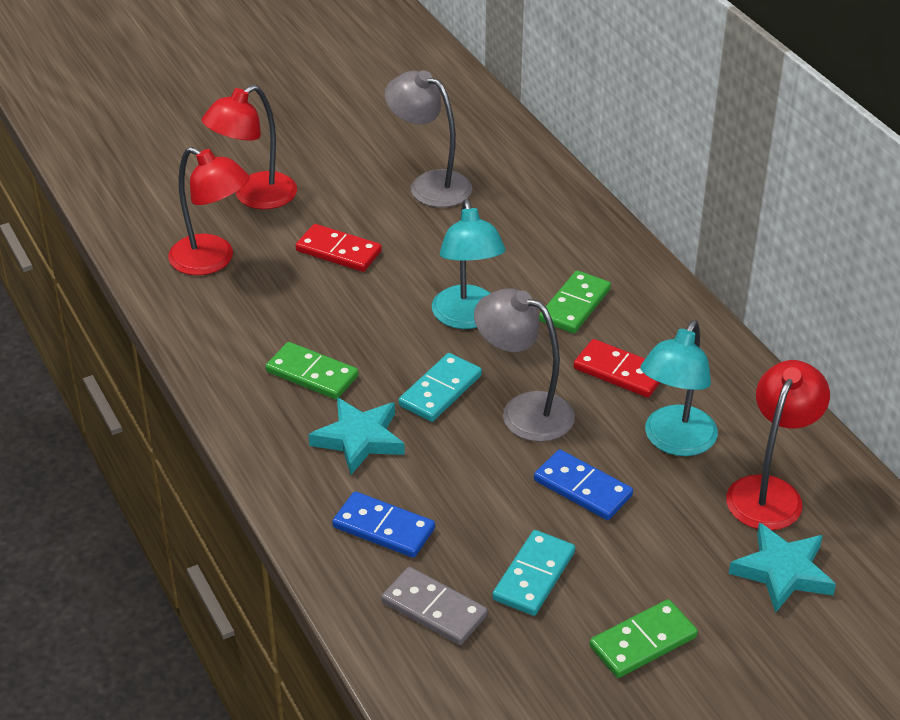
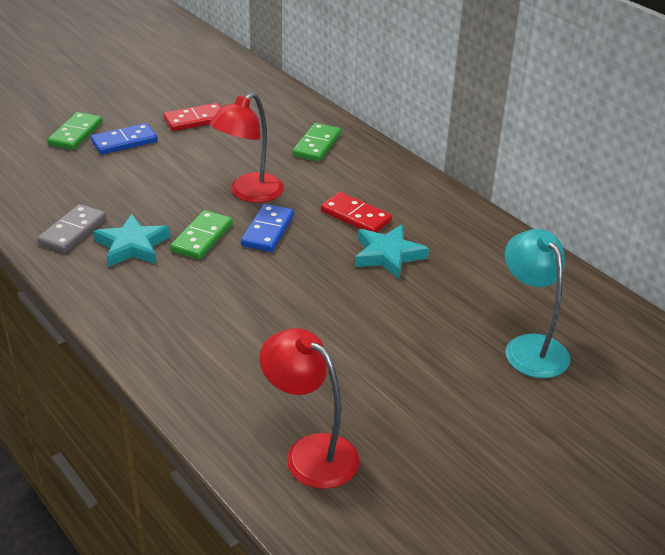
grey lamp: 2 -> 0
red lamp: 3 -> 2
turquoise domino: 2 -> 0
turquoise lamp: 2 -> 1

